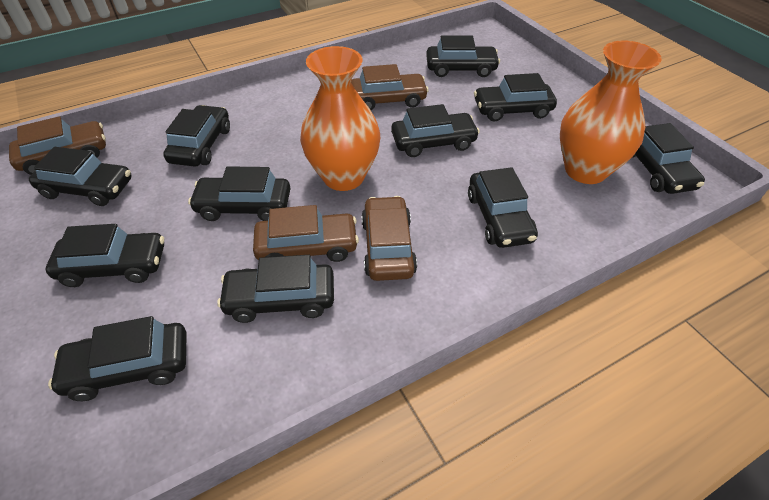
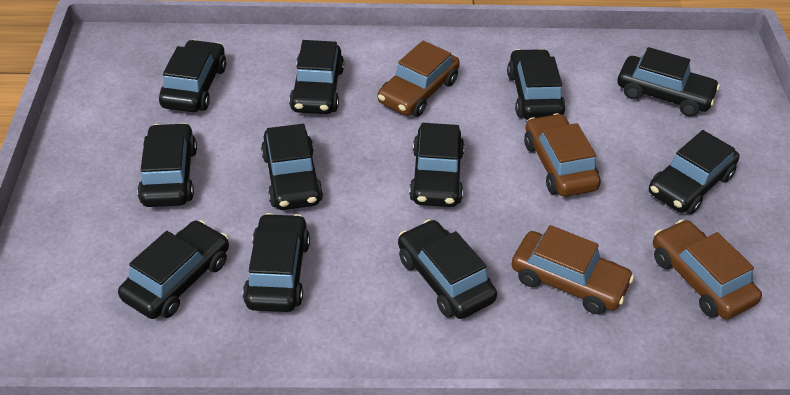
orange vase: 2 -> 0

